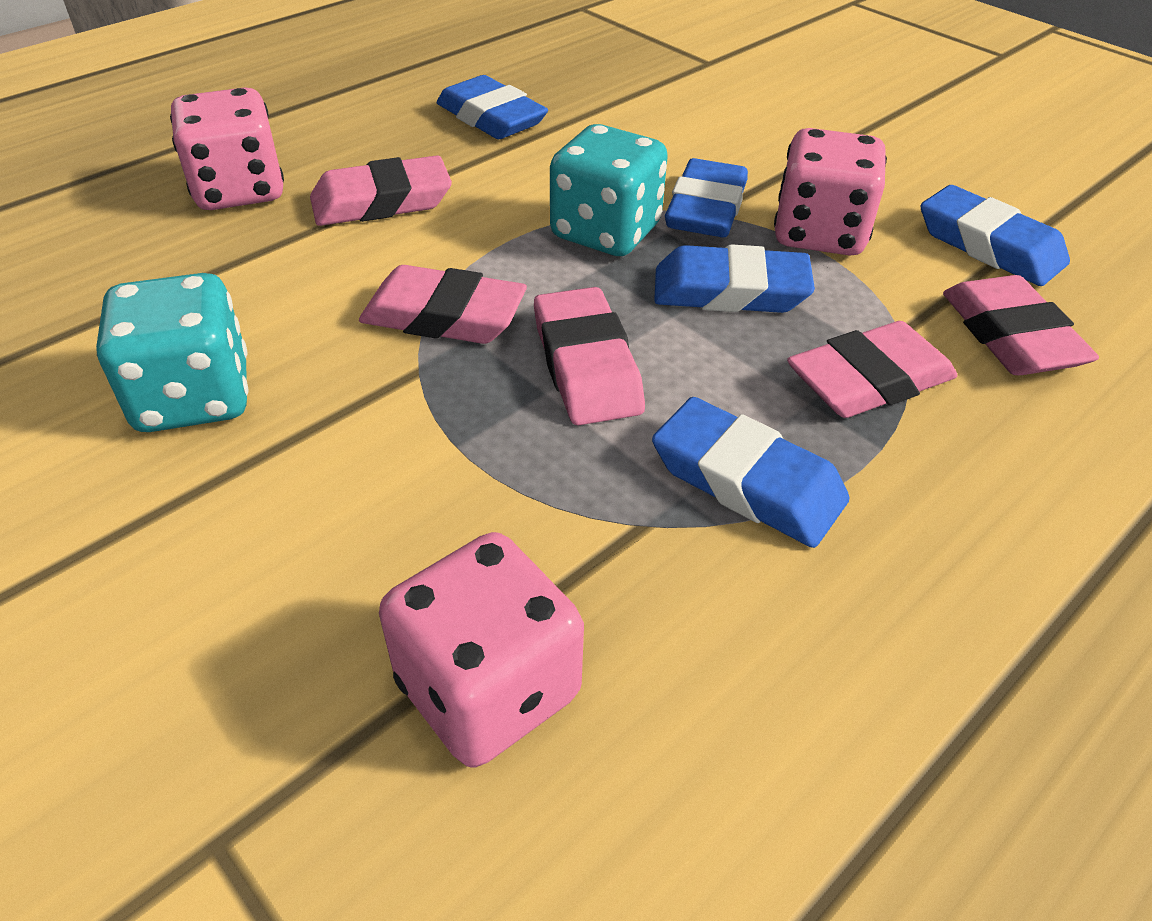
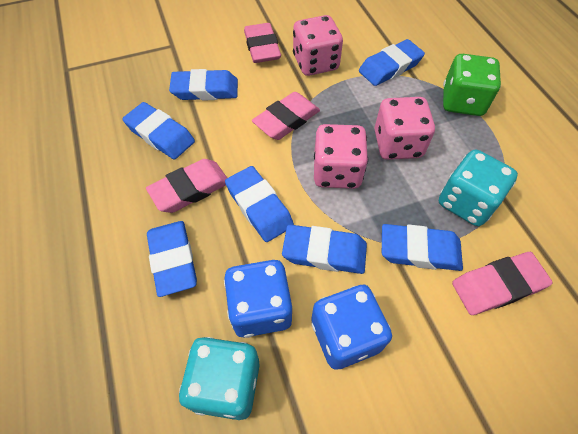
blue dice: 0 -> 2
blue eraser: 5 -> 7
green dice: 0 -> 1
pink eraser: 5 -> 4

